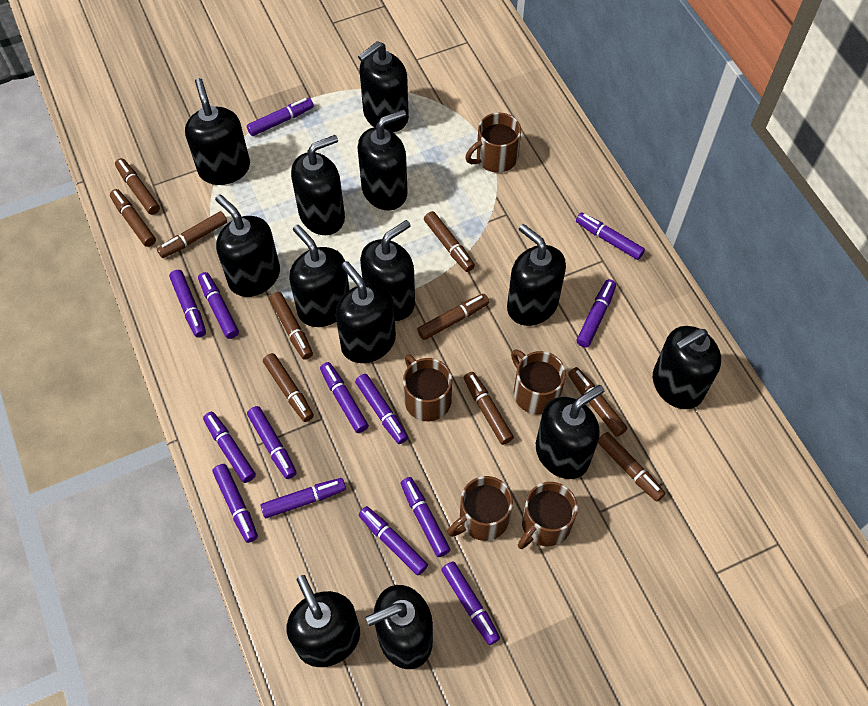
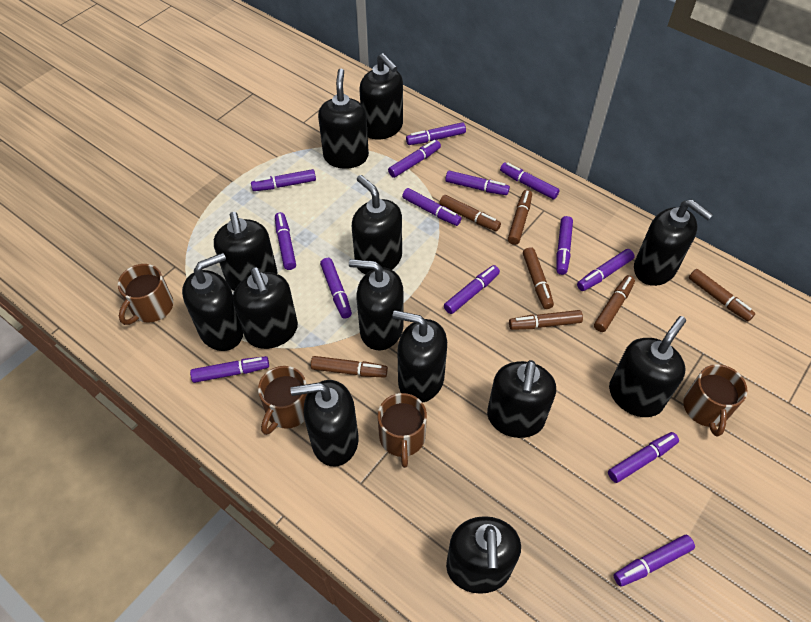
brown marker: 10 -> 7
brown mug: 5 -> 4

